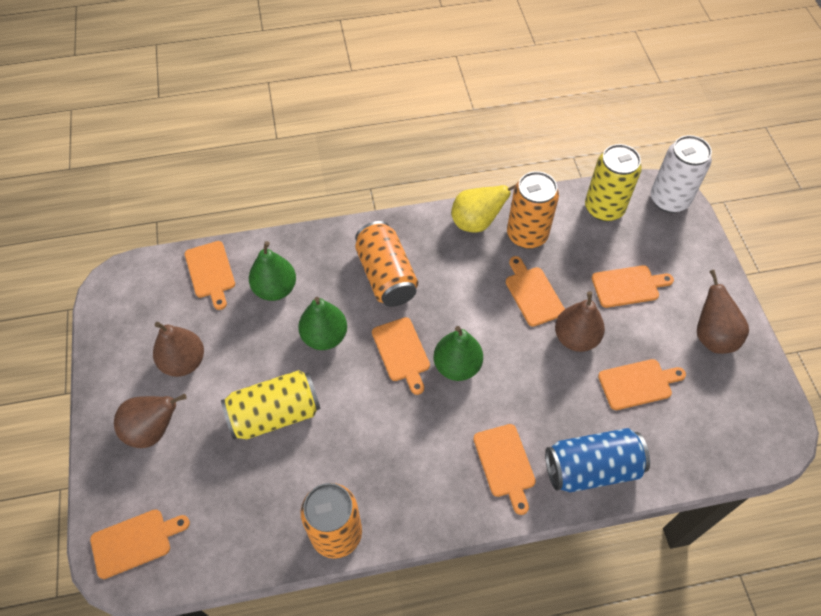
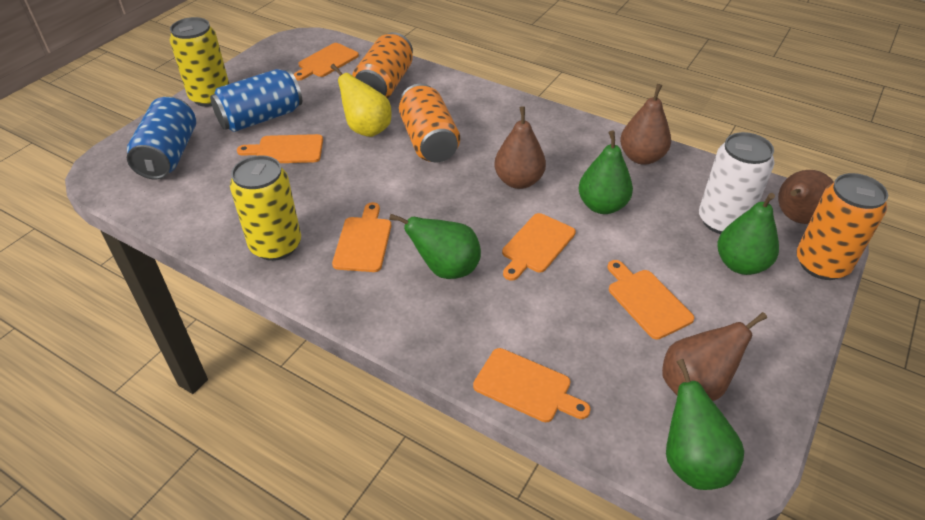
blue can: 1 -> 2
green pear: 3 -> 4
orange cutting board: 7 -> 6

